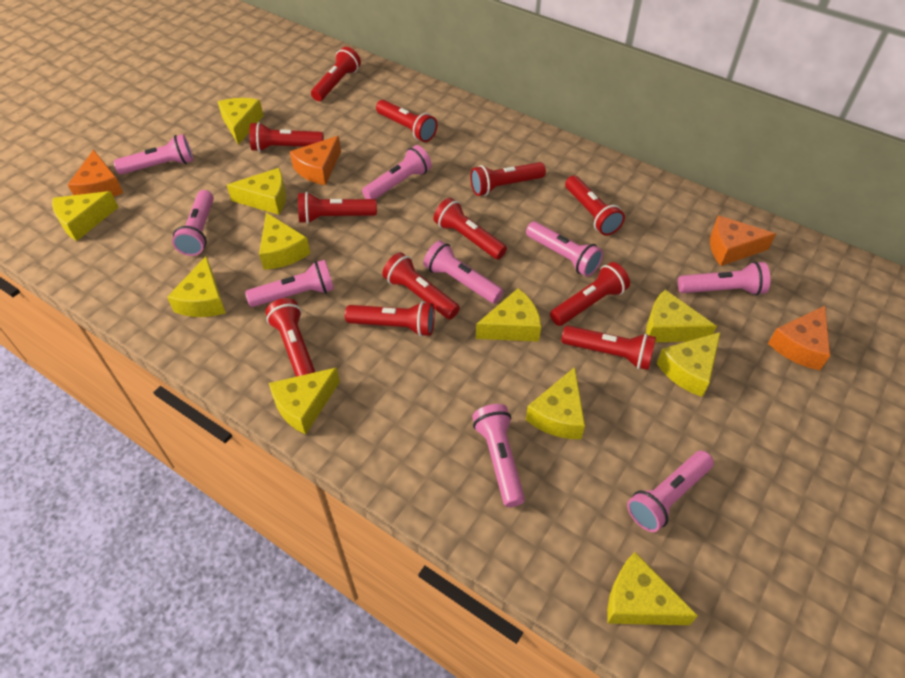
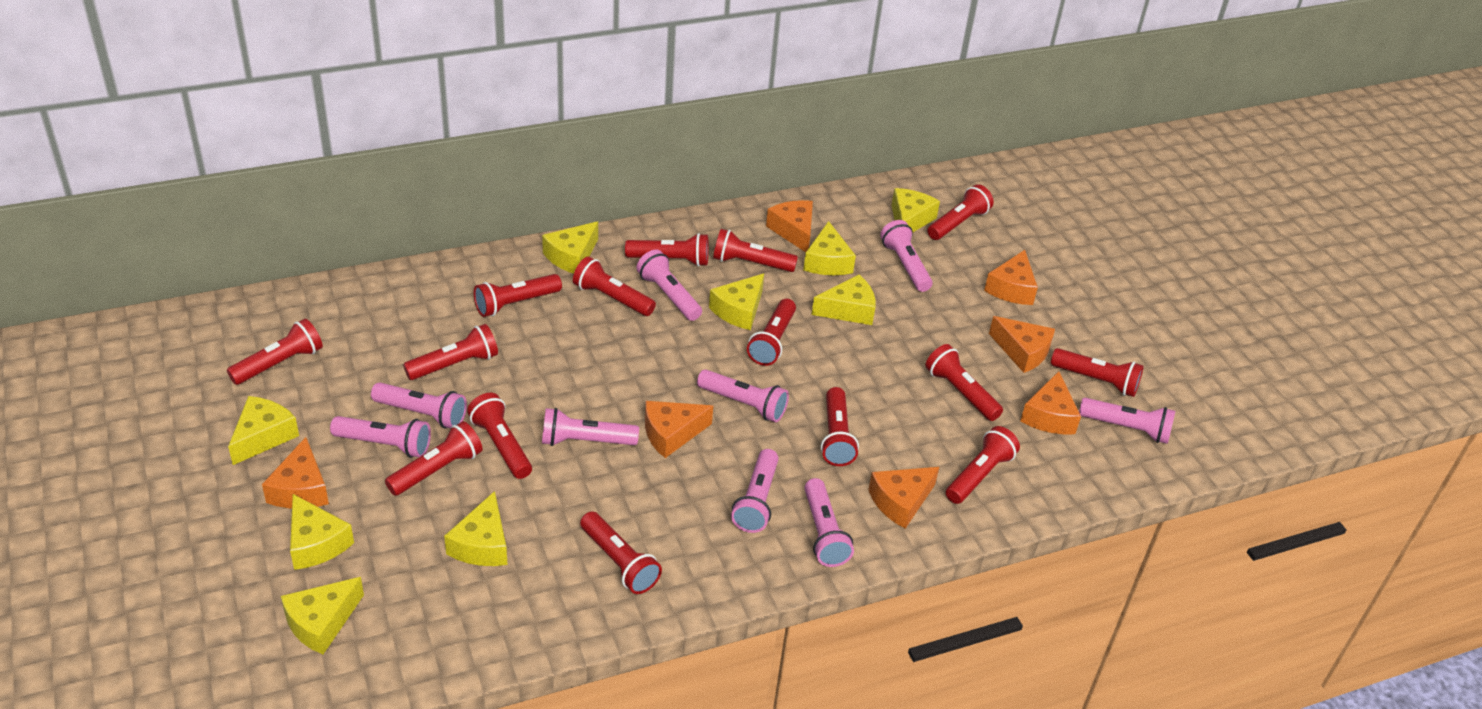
orange cheese: 4 -> 7
red flashlight: 12 -> 15
yellow cheese: 11 -> 9

